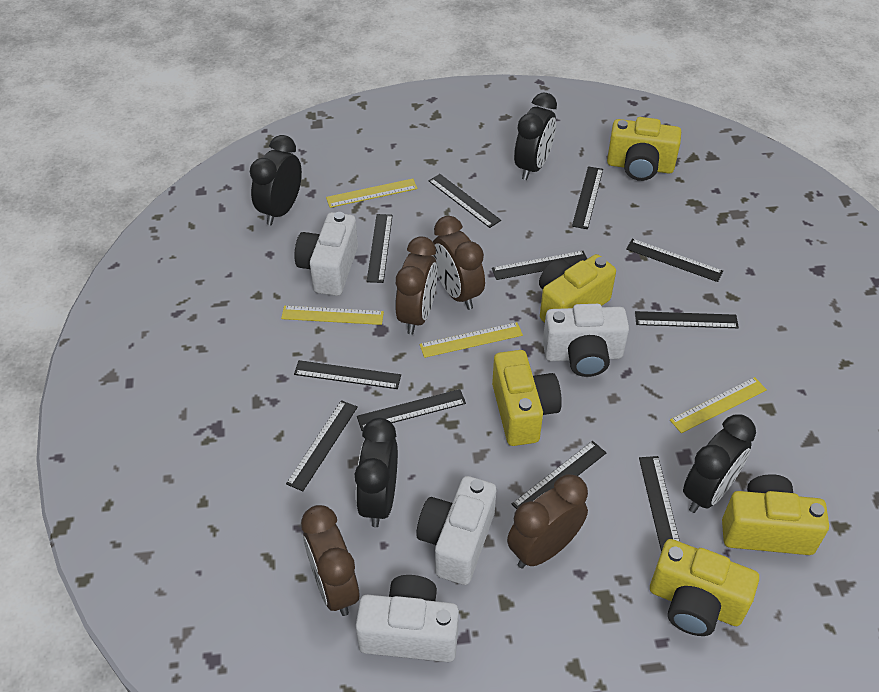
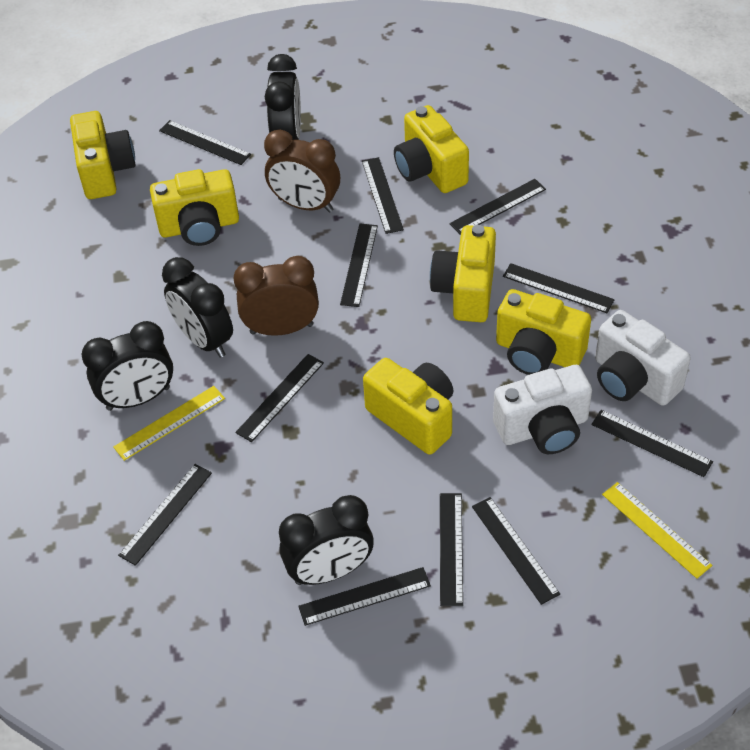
brown clock: 4 -> 2
white camera: 4 -> 2
yellow camera: 5 -> 6
yellow ruler: 4 -> 2

